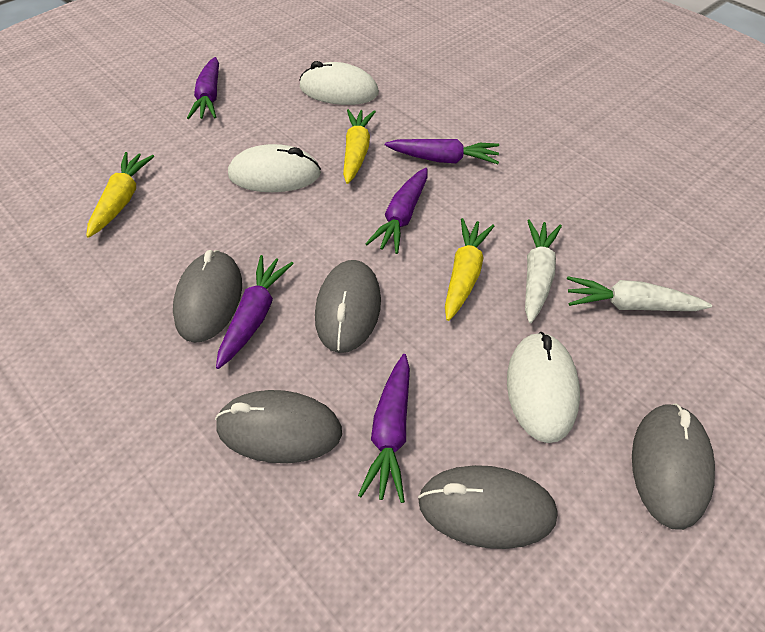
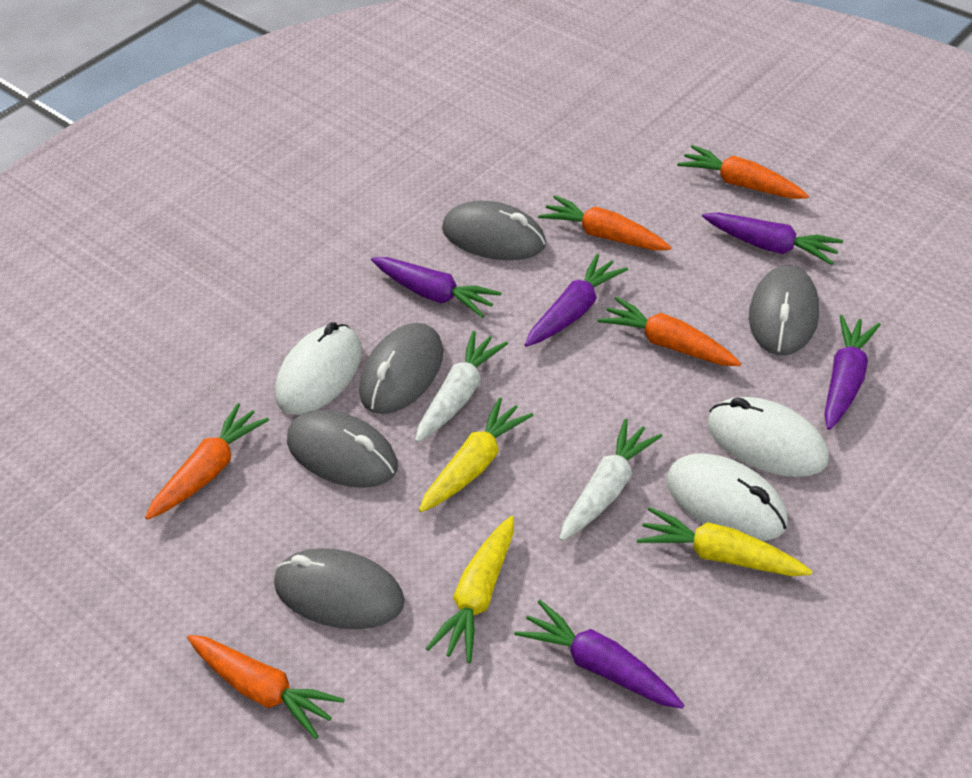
orange carrot: 0 -> 5

